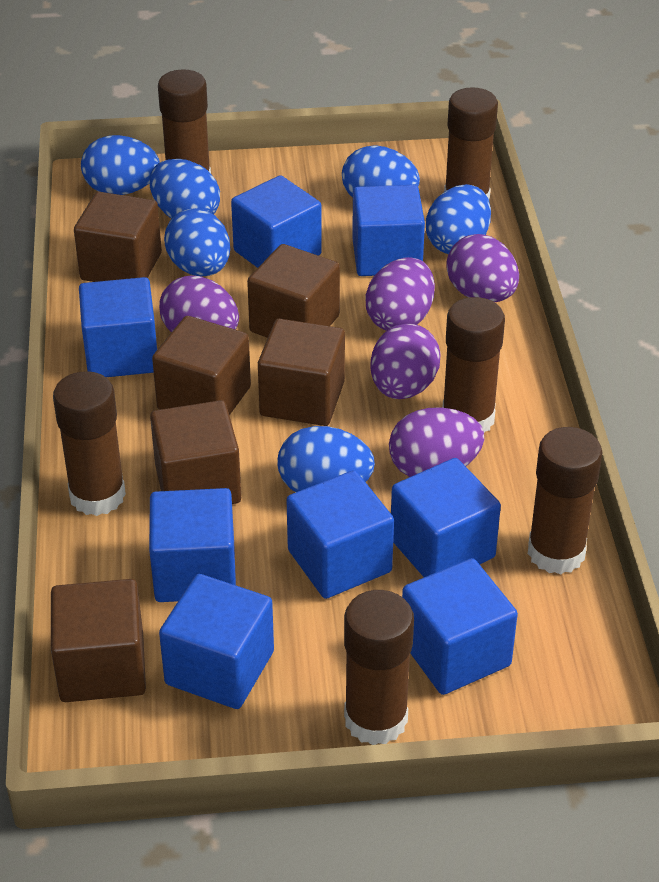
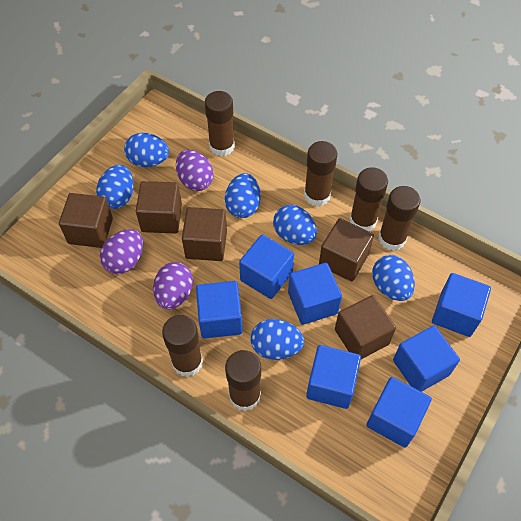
blue cube: 8 -> 7
brown cube: 6 -> 5
purple egg: 5 -> 3

